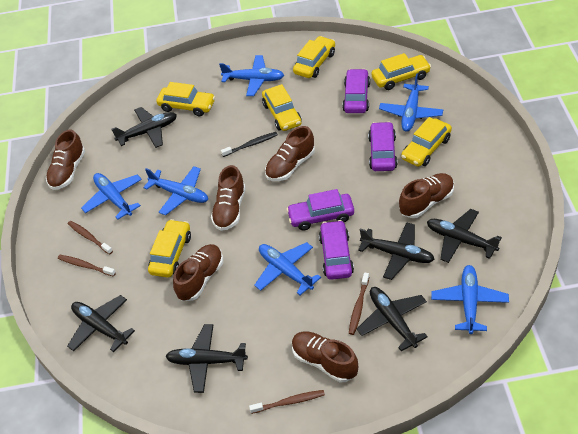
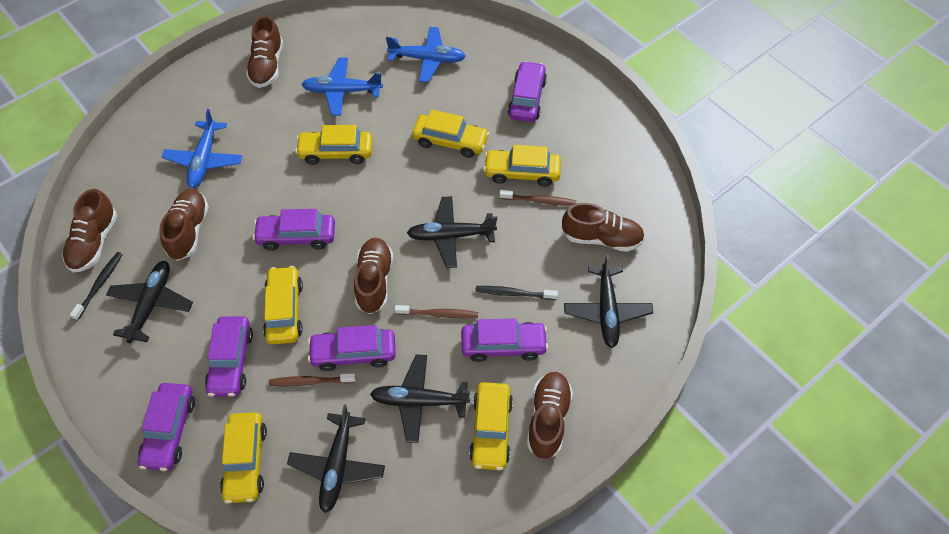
black plane: 6 -> 5
black toothbrush: 1 -> 2
blue plane: 6 -> 3
brown toothbrush: 4 -> 3
purple car: 4 -> 6

